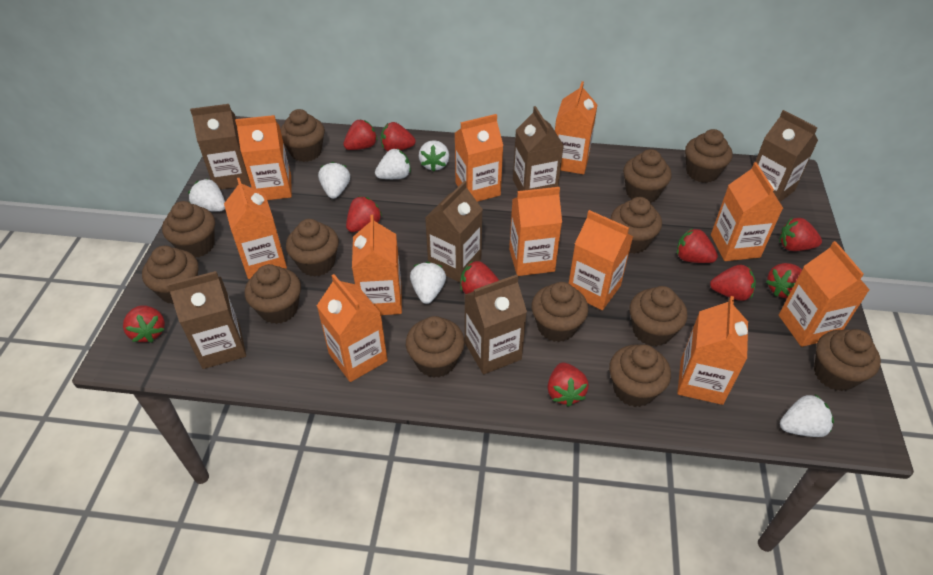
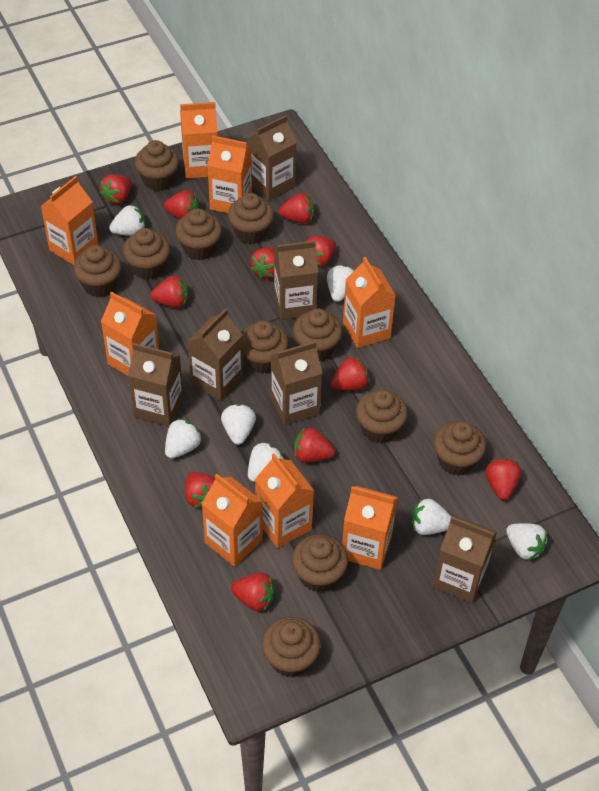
brown cupcake: 13 -> 11
orange carton: 11 -> 8
red strawberry: 10 -> 11
white strawberry: 6 -> 7

